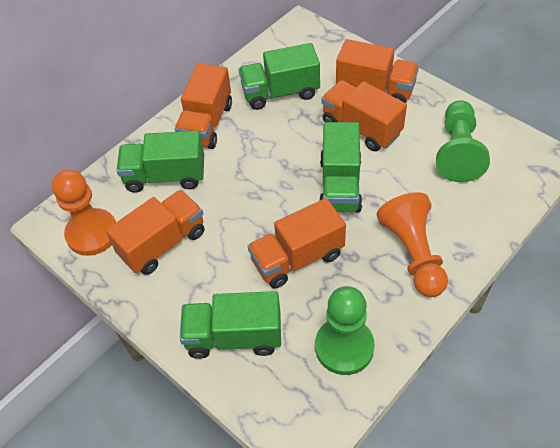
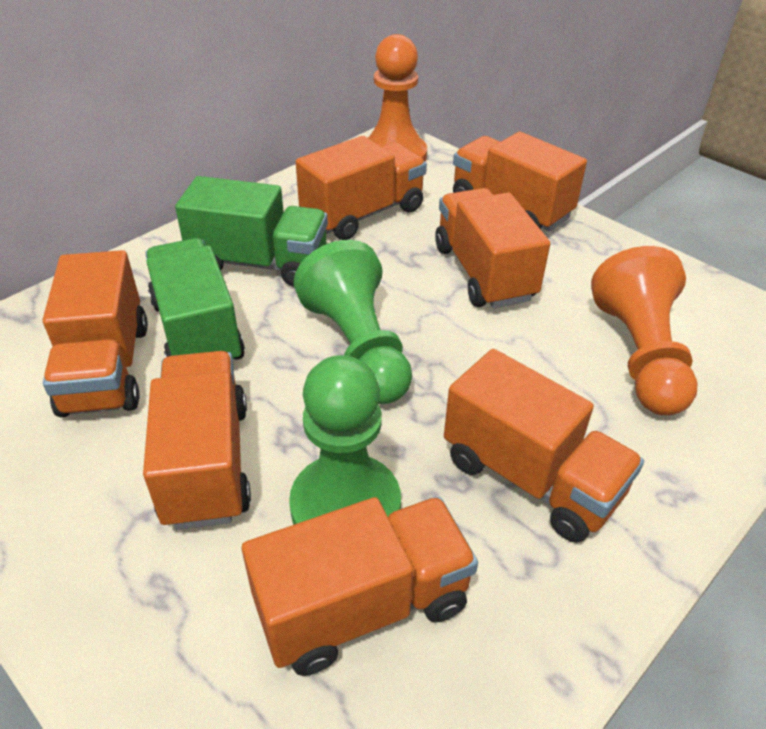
green truck: 4 -> 2
orange truck: 5 -> 7

